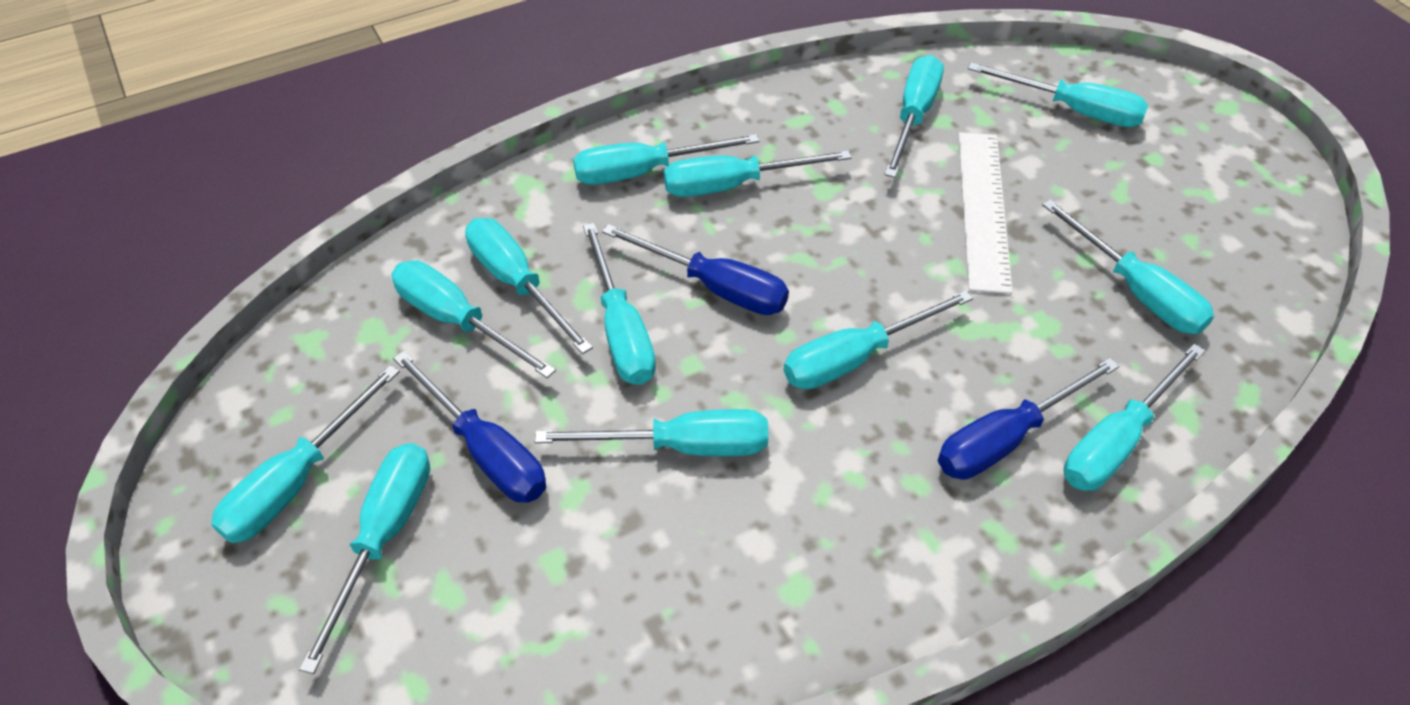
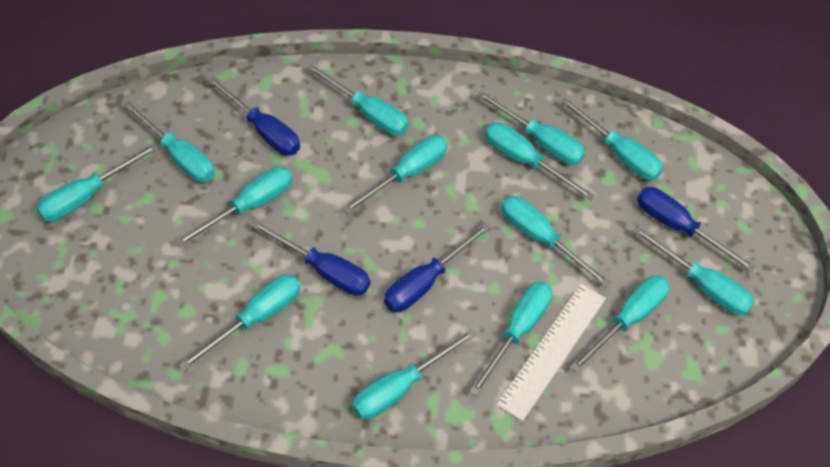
blue screwdriver: 3 -> 4
turquoise screwdriver: 13 -> 14

